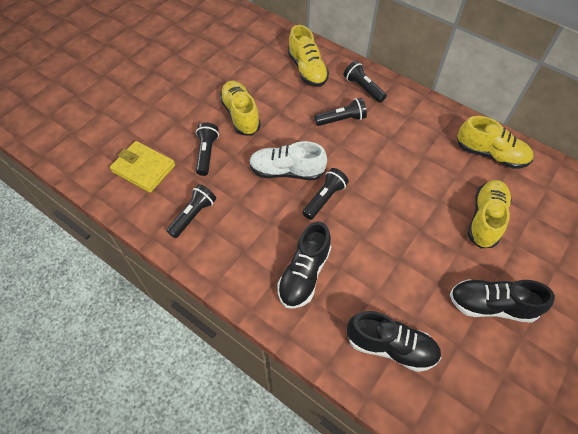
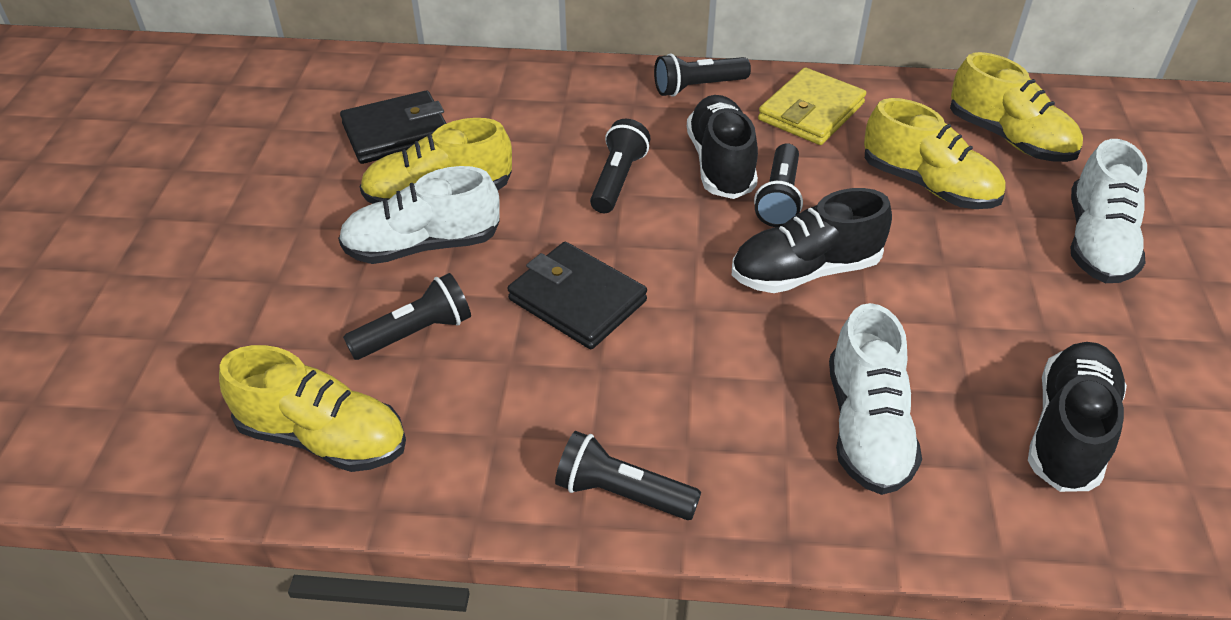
black wallet: 0 -> 2
white shoe: 1 -> 3

